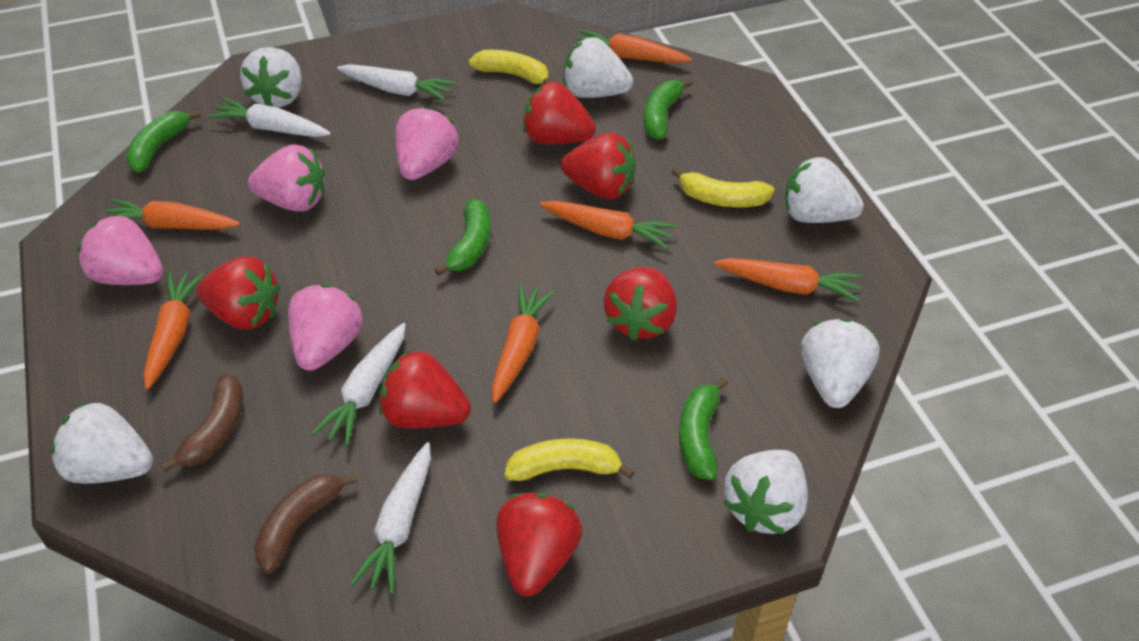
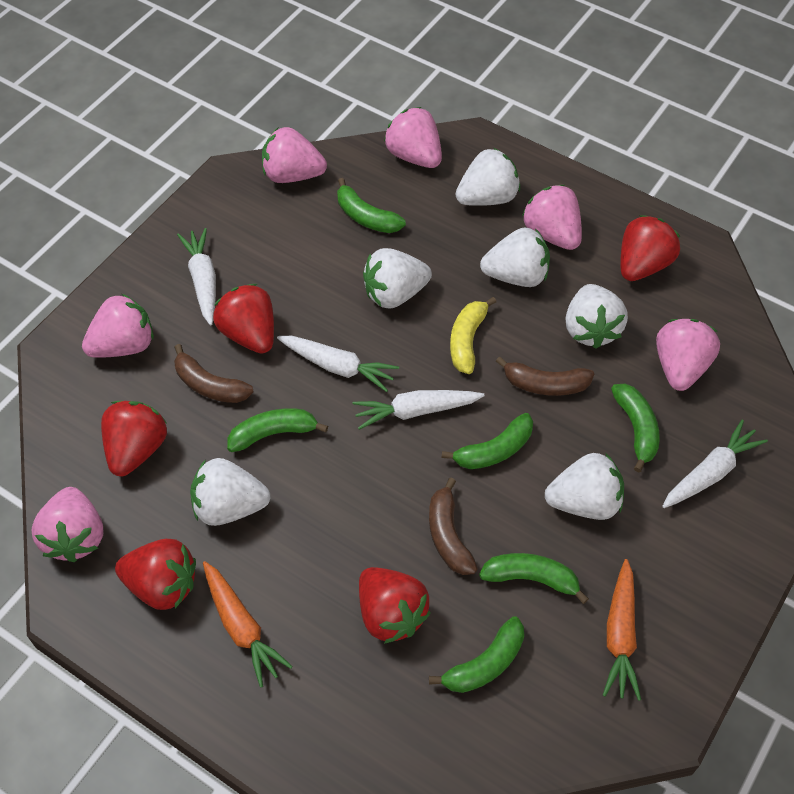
brown banana: 2 -> 3
green banana: 4 -> 6
orange carrot: 6 -> 2
pink strawberry: 4 -> 6
red strawberry: 6 -> 5
yellow banana: 3 -> 1

